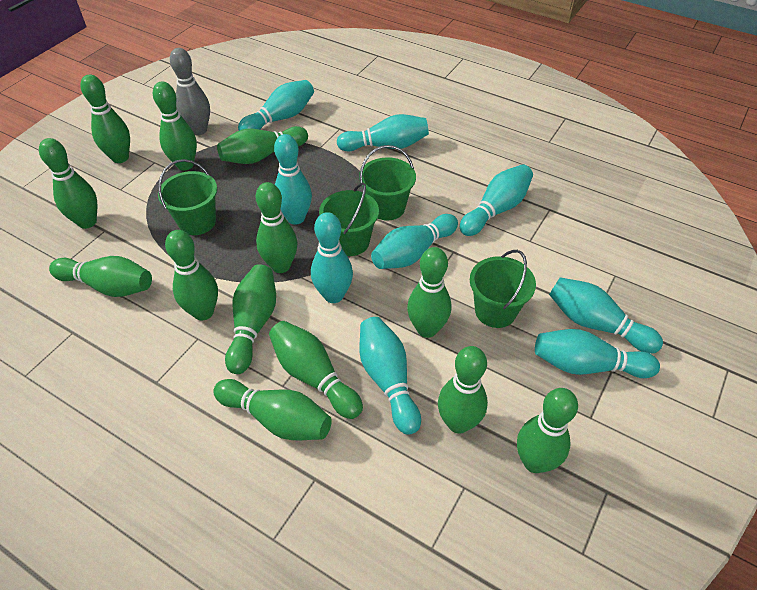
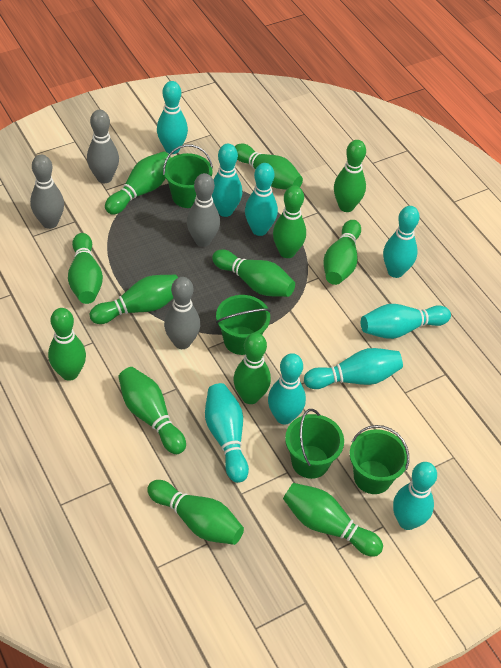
grey bowling pin: 1 -> 4

